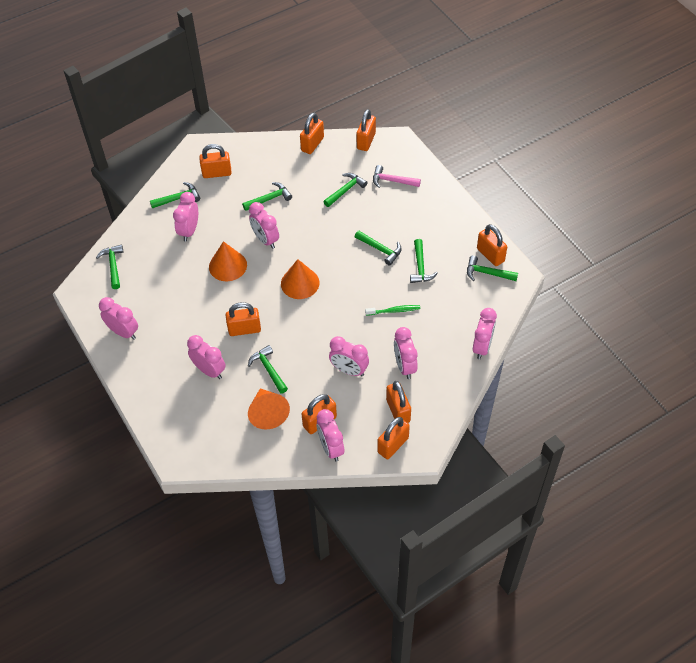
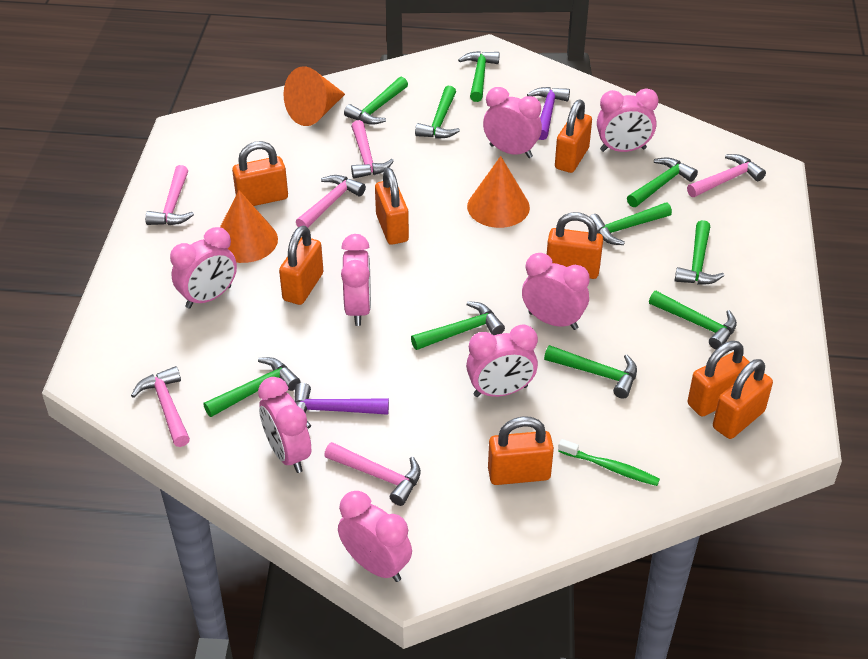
green hammer: 8 -> 10
pink hammer: 1 -> 6
purple hammer: 0 -> 2

